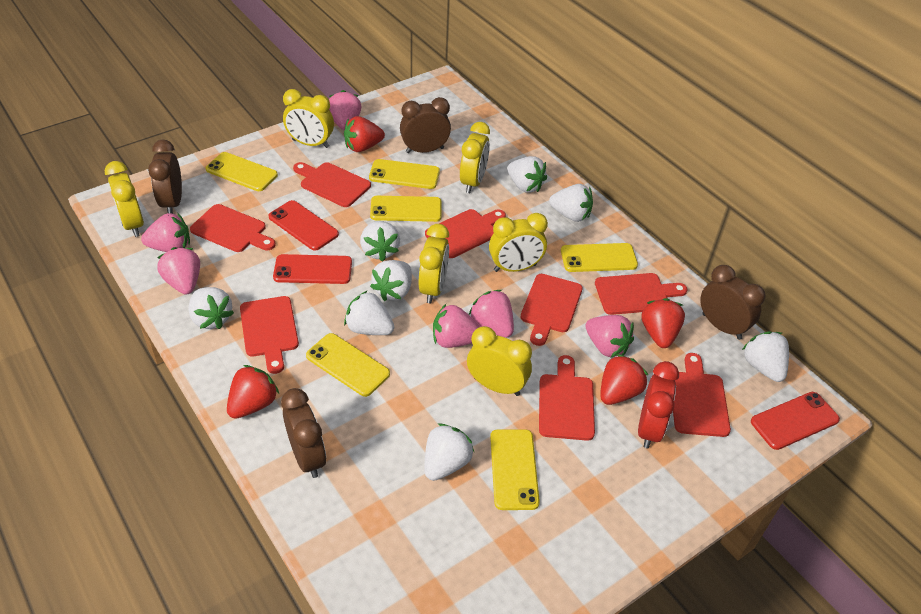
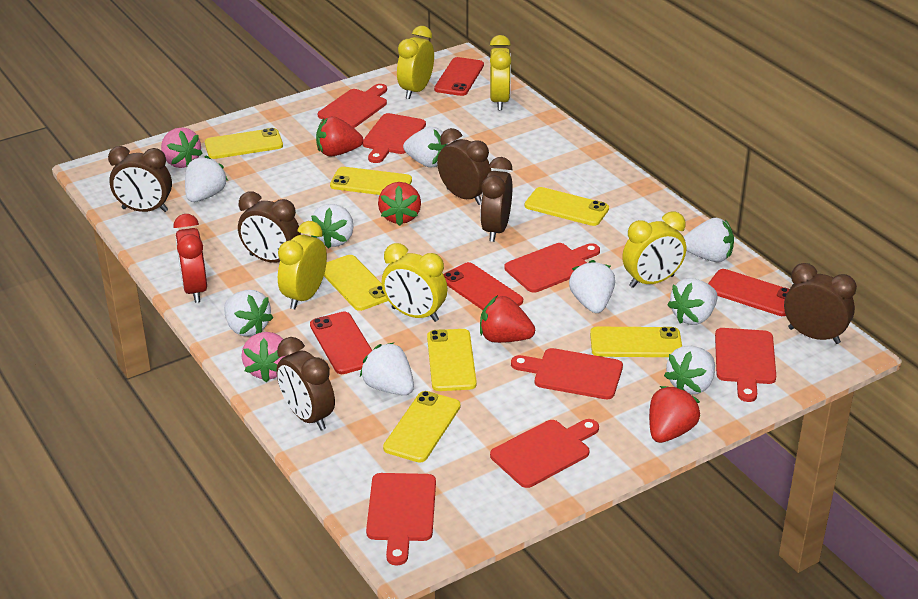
brown clock: 4 -> 6
pink strawberry: 6 -> 2
red cutting board: 8 -> 7
red phone: 3 -> 4
white strawberry: 8 -> 9
yellow clock: 6 -> 5
yellow phone: 6 -> 7

